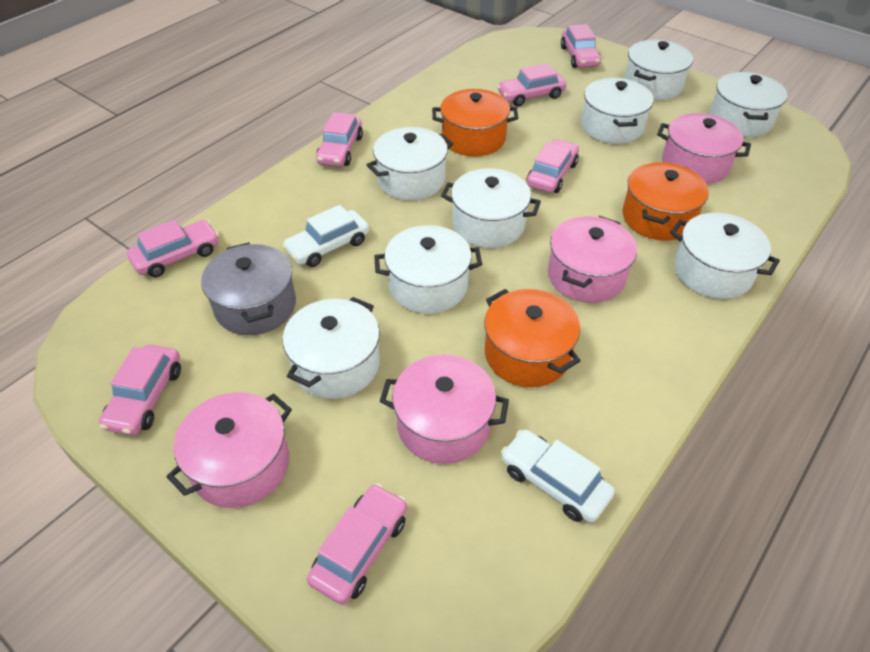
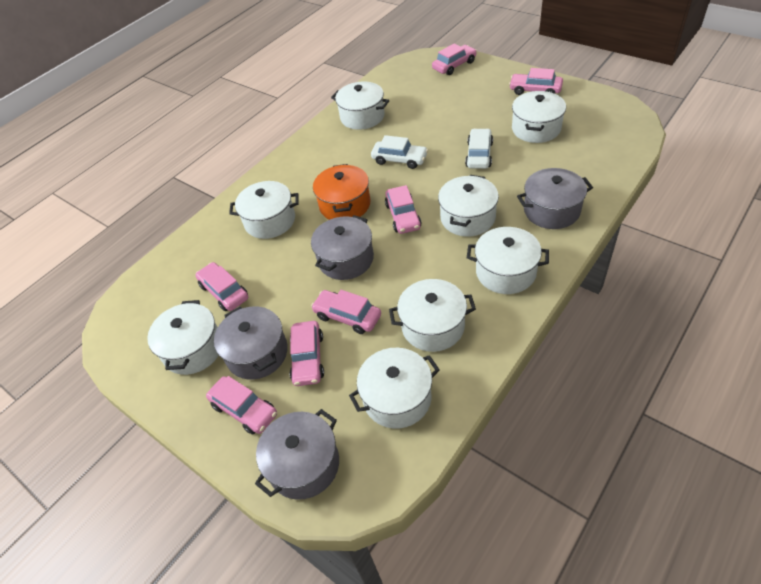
grey pot: 1 -> 4
orange pot: 3 -> 1
pink pot: 4 -> 0

